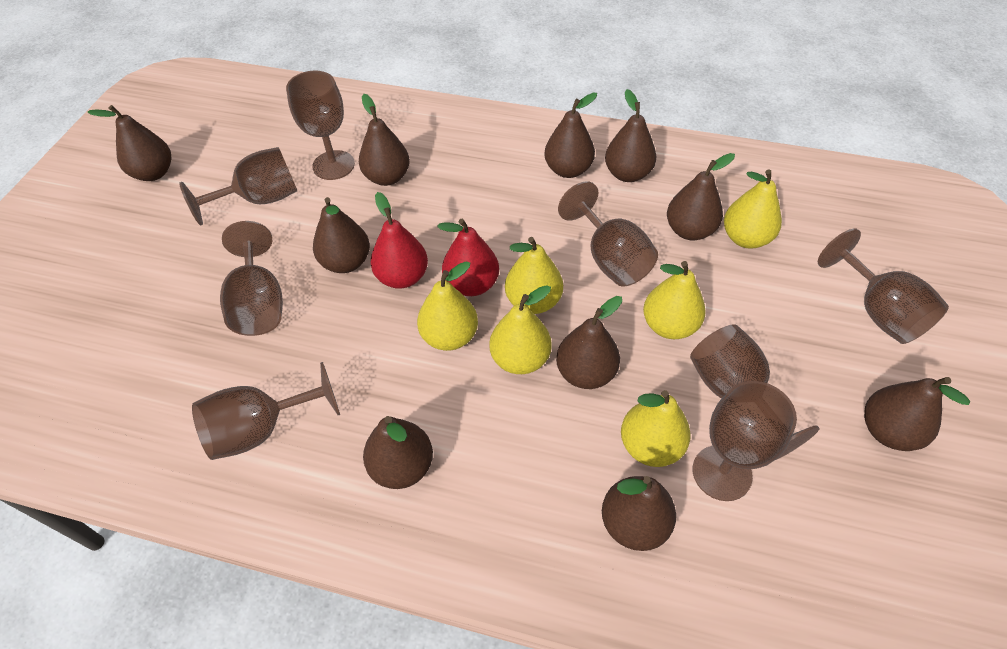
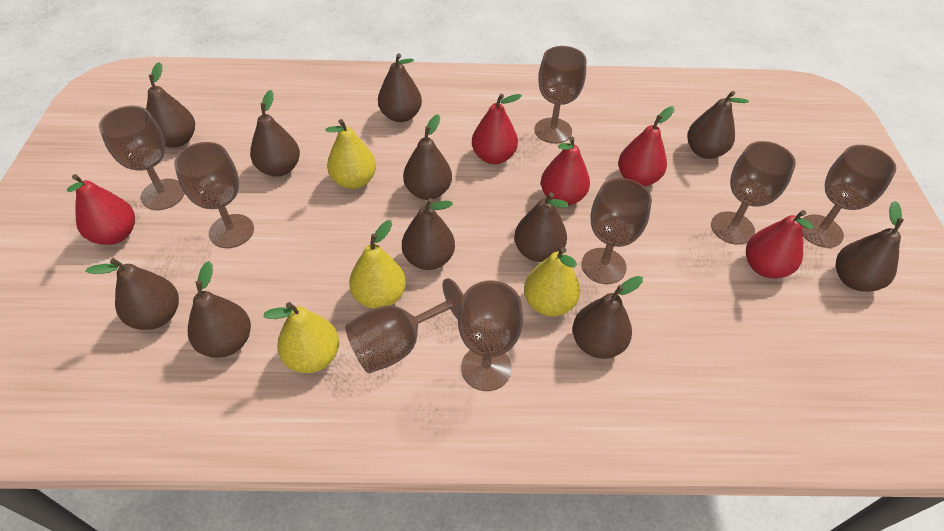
brown pear: 10 -> 11
red pear: 2 -> 5
yellow pear: 6 -> 4

